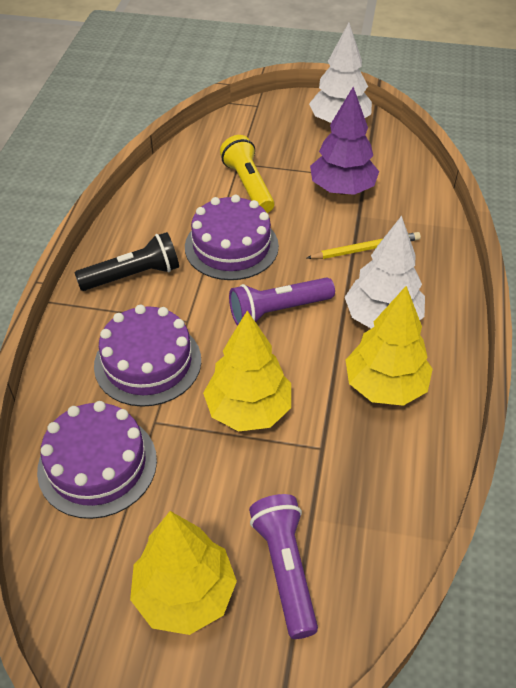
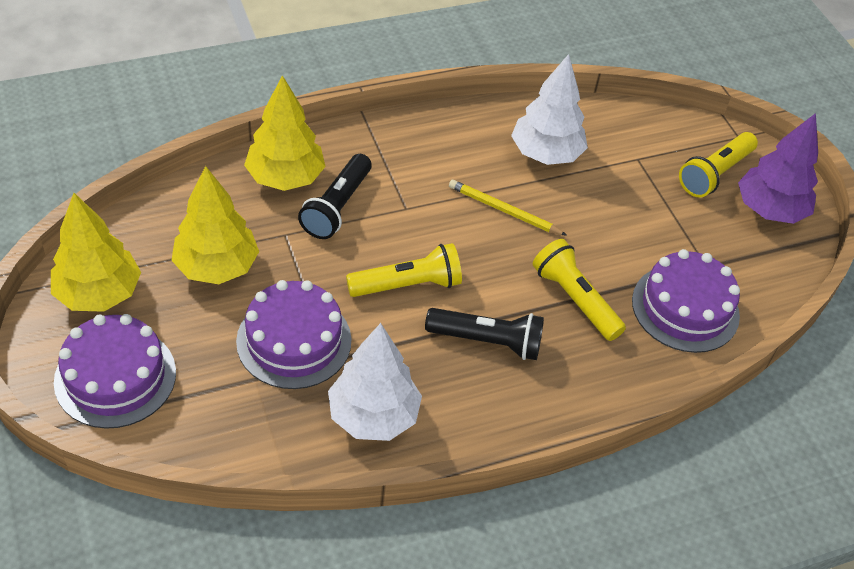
black flashlight: 1 -> 2
purple flashlight: 2 -> 0
yellow flashlight: 1 -> 3

